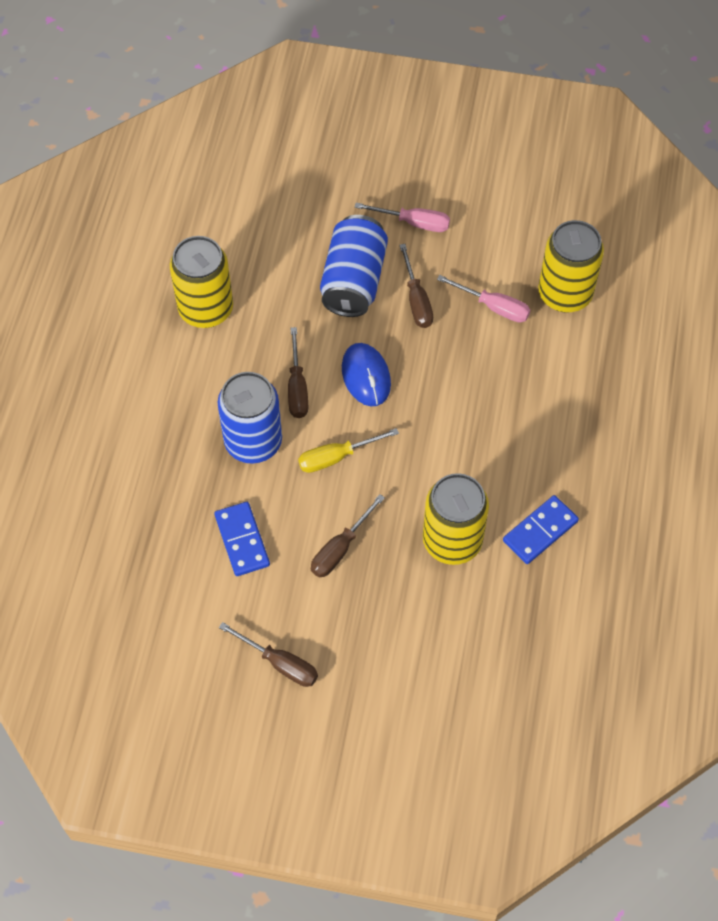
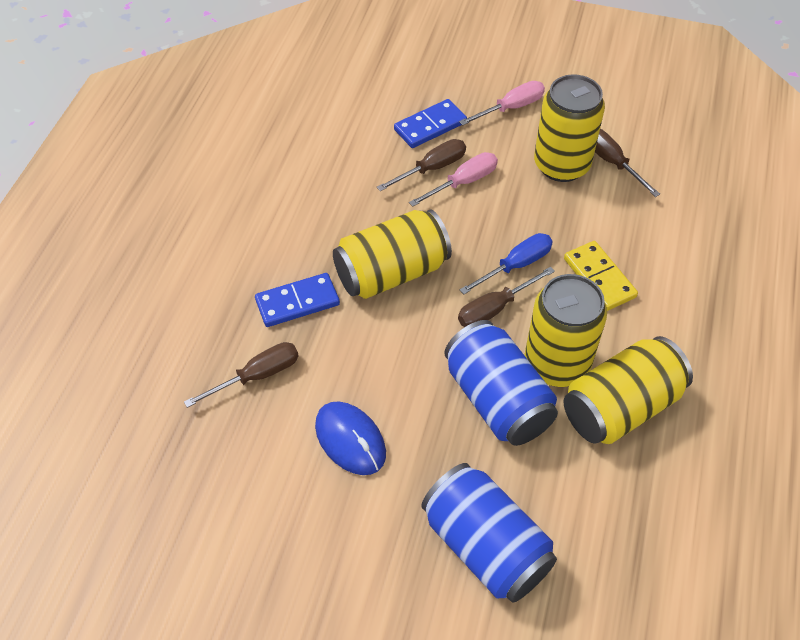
blue screwdriver: 0 -> 1
yellow can: 3 -> 4
yellow domino: 0 -> 1
yellow screwdriver: 1 -> 0

